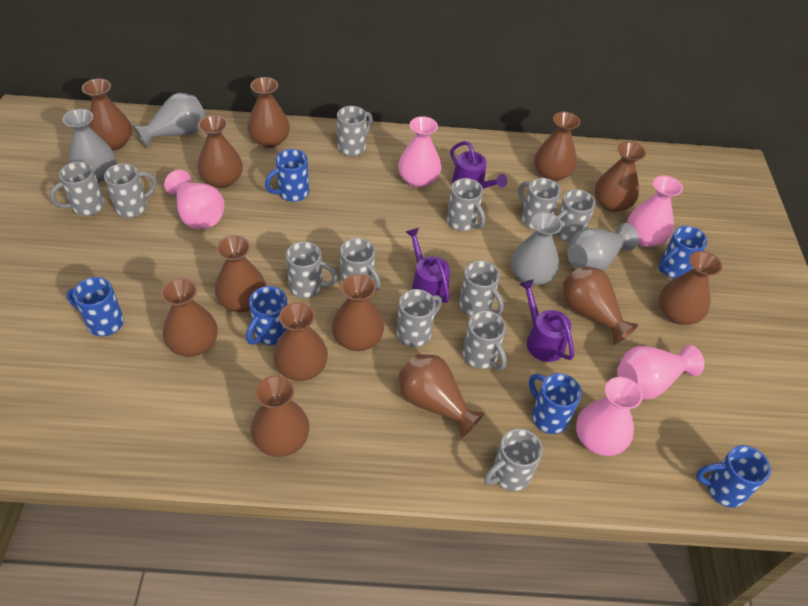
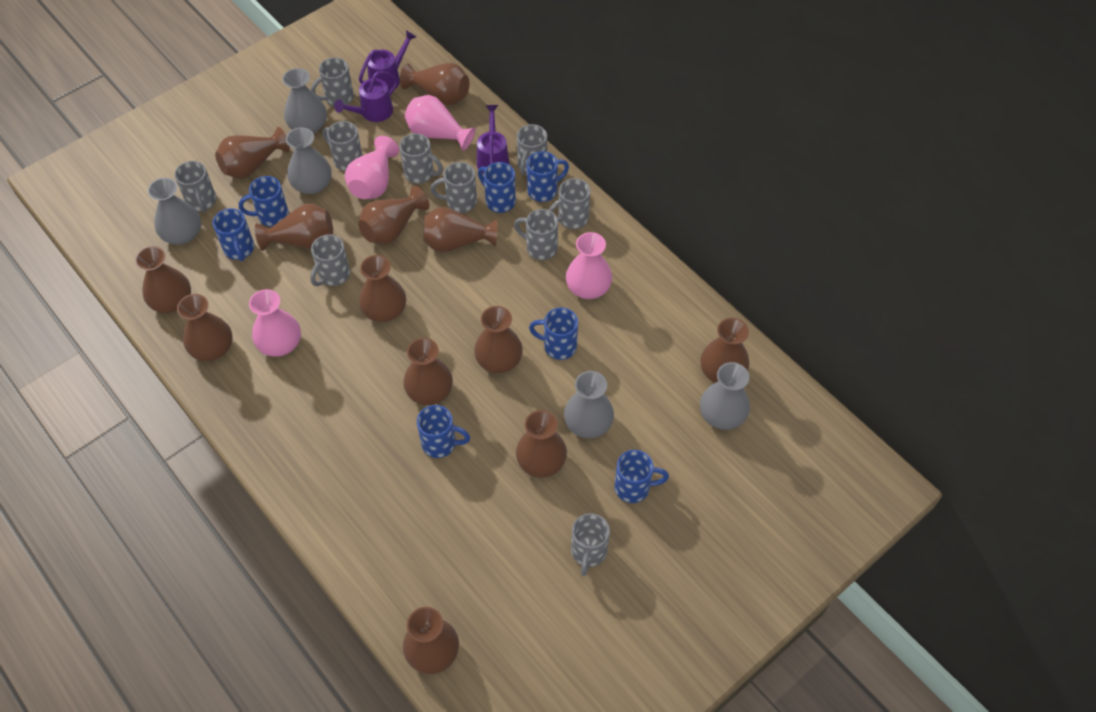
blue mug: 6 -> 7
grey mug: 12 -> 10
grey vase: 4 -> 5
pink vase: 5 -> 4

